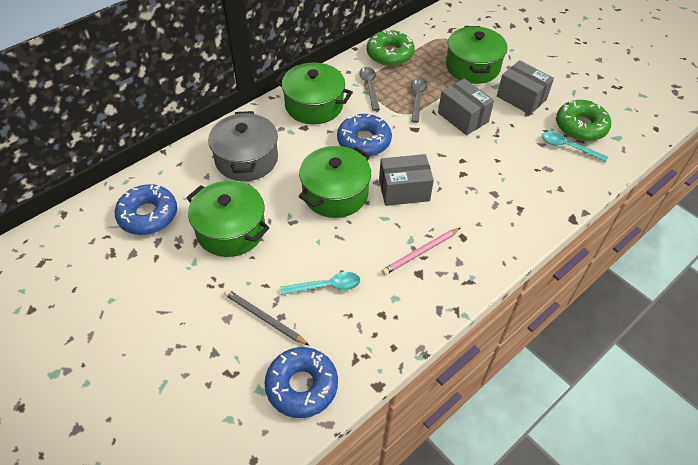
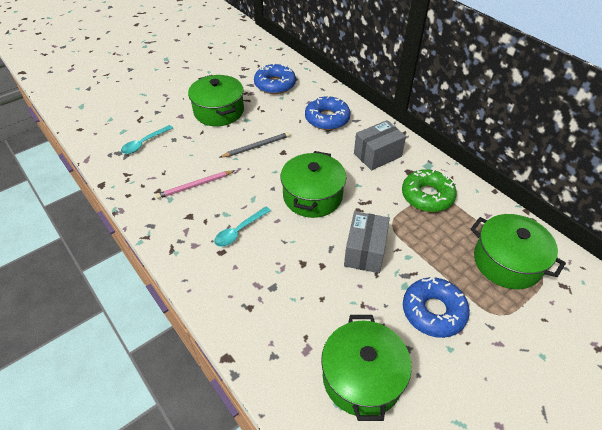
green donut: 2 -> 1
grey box: 3 -> 2
grey pot: 1 -> 0
grey spoon: 2 -> 0

